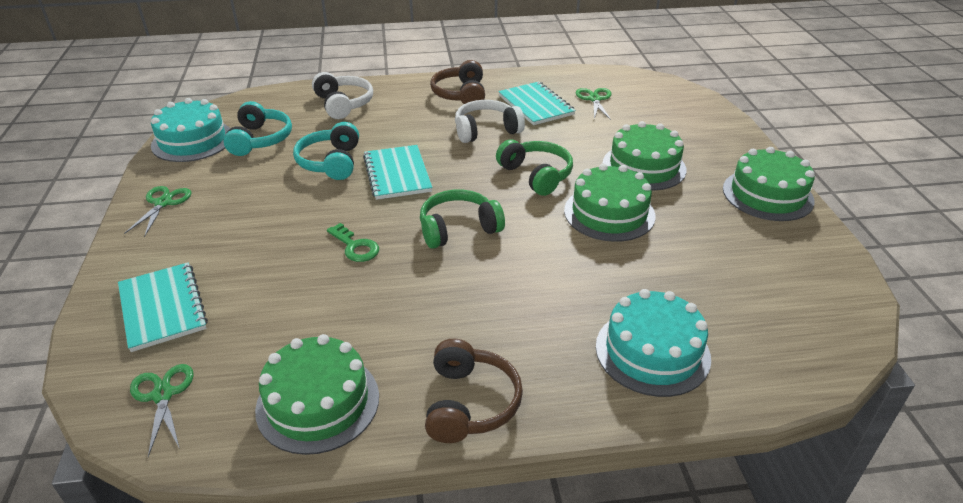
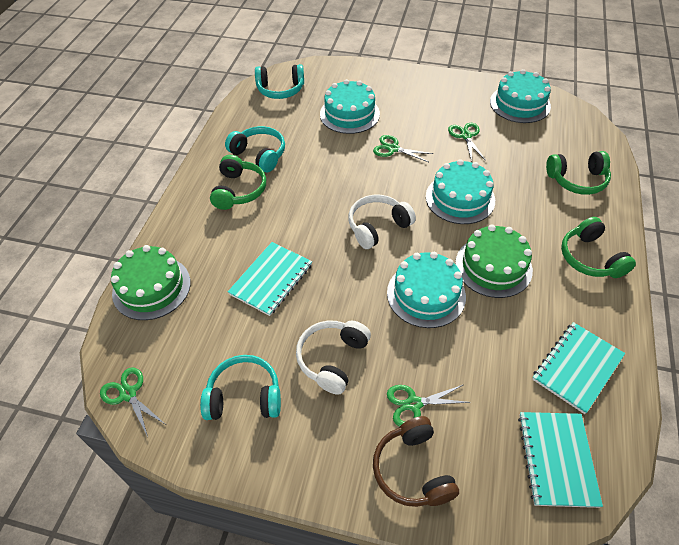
brown headphones: 2 -> 1
green cake: 4 -> 2
green headphones: 2 -> 3
green key: 1 -> 0
green scissors: 3 -> 4
turquoise cake: 2 -> 4
turquoise headphones: 2 -> 3

